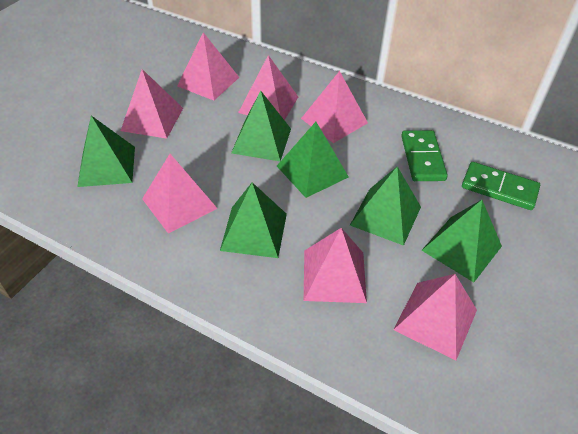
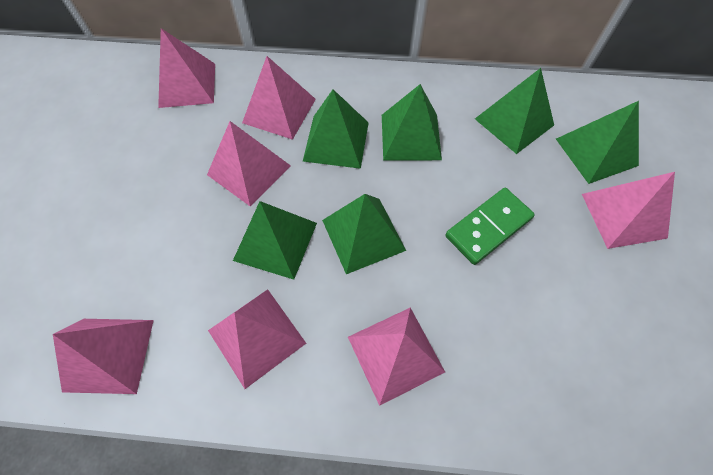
green domino: 2 -> 1

